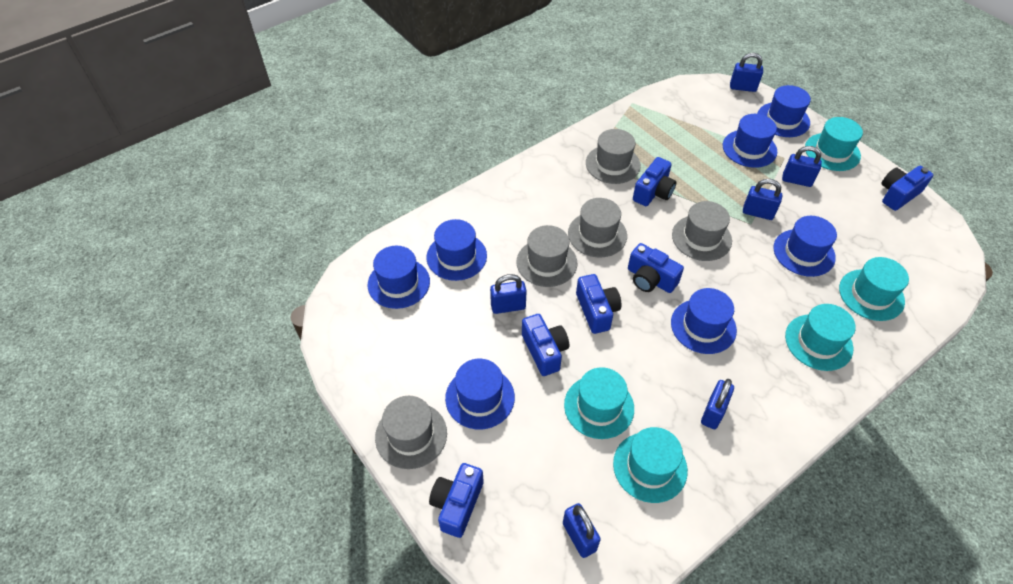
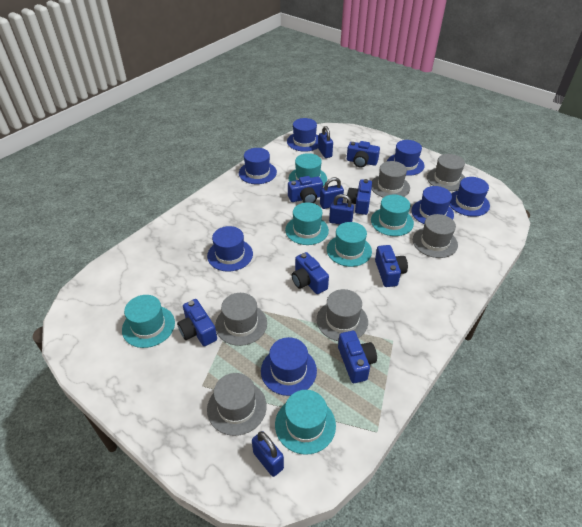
blue camera: 6 -> 7
blue padlock: 6 -> 4
grey hat: 5 -> 6
turquoise hat: 5 -> 6

